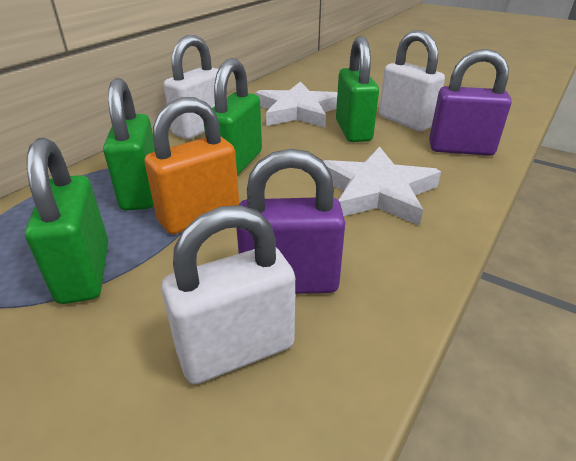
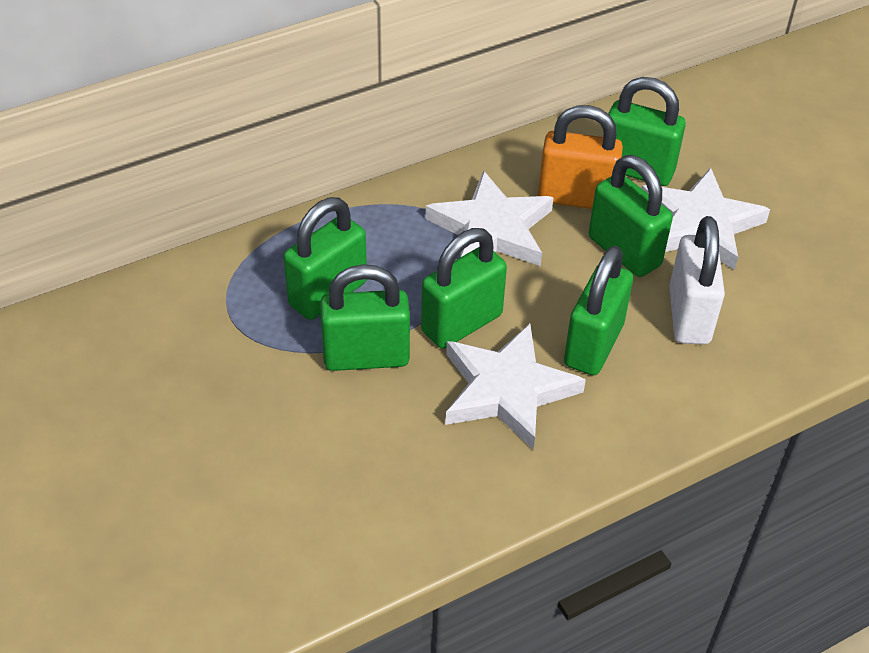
green padlock: 4 -> 6
purple padlock: 2 -> 0
white padlock: 3 -> 1
white star: 2 -> 3

